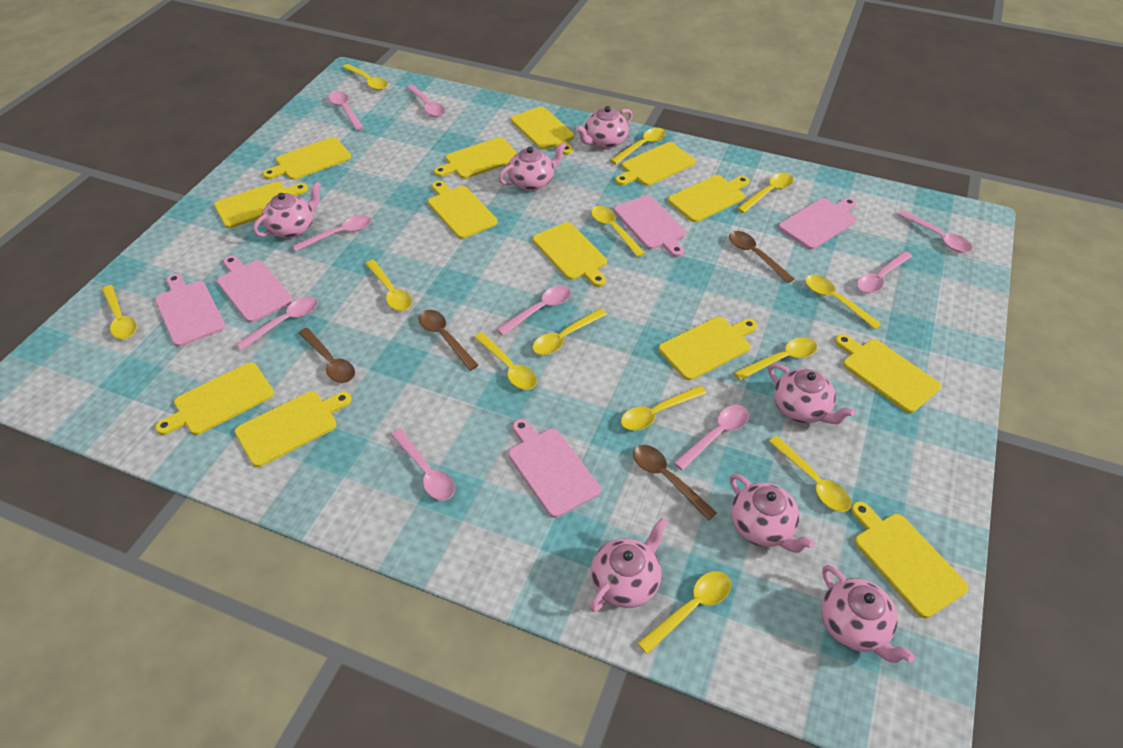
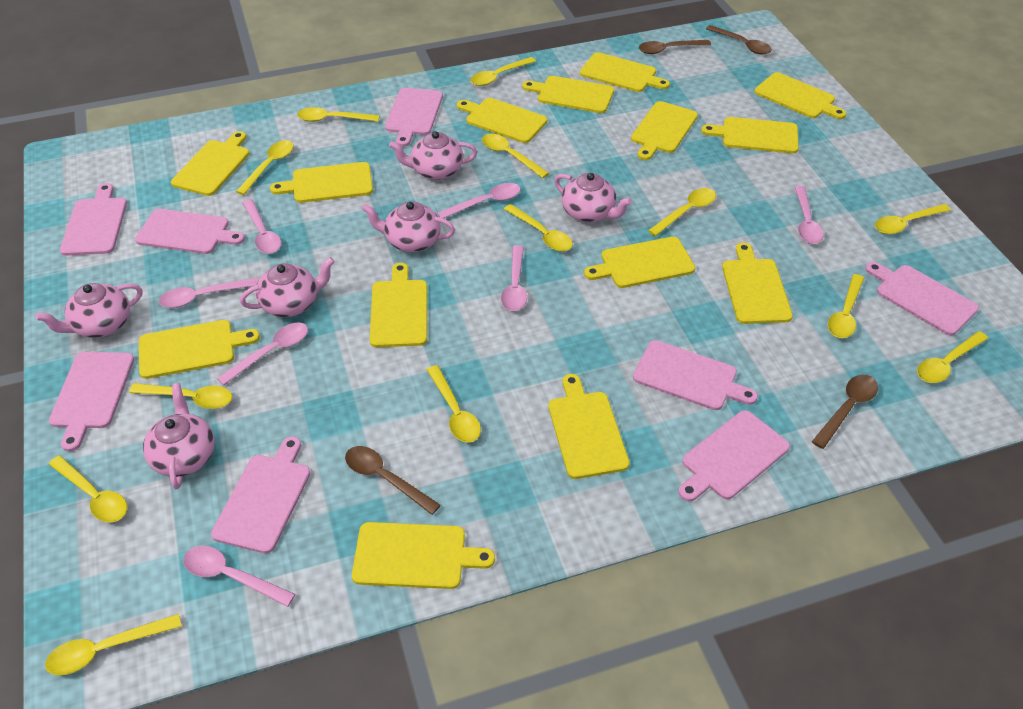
pink cutting board: 5 -> 8
pink spoon: 9 -> 7
pink teapot: 7 -> 6
yellow cutting board: 13 -> 14

